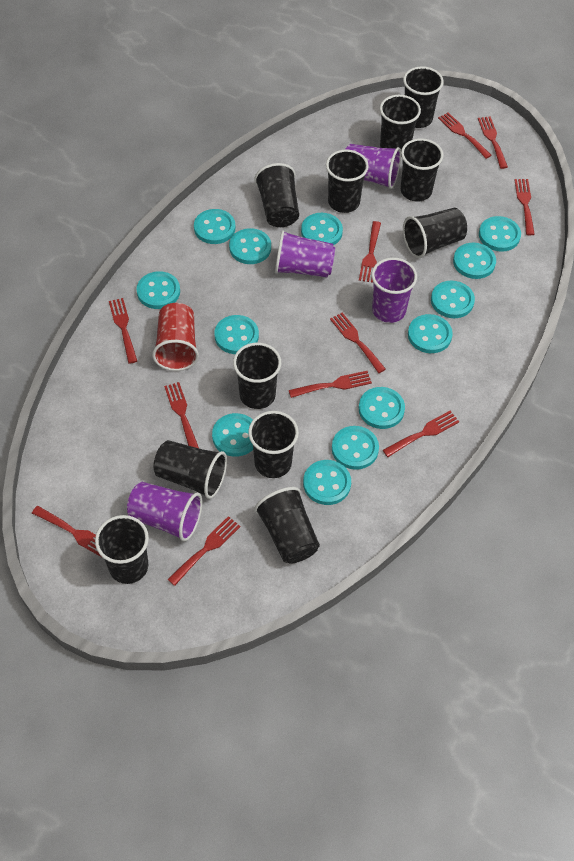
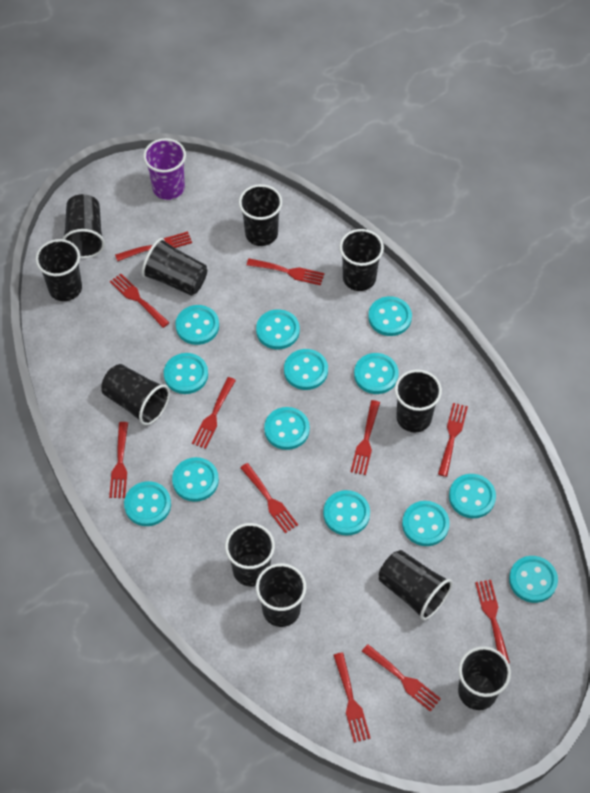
purple cup: 4 -> 1
red cup: 1 -> 0

